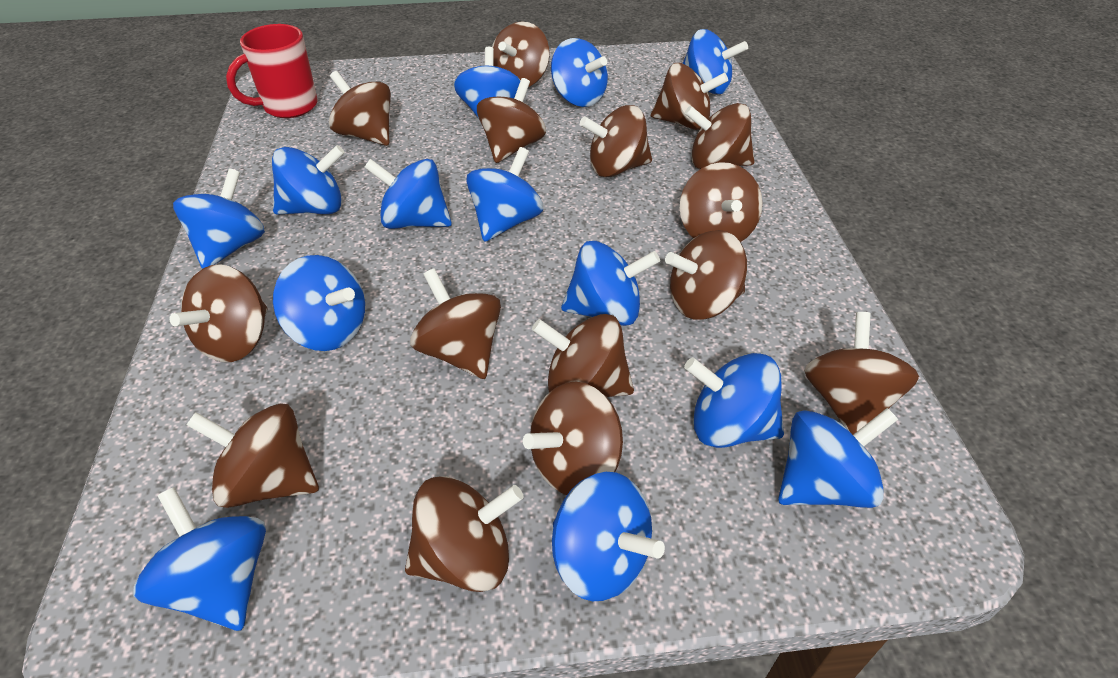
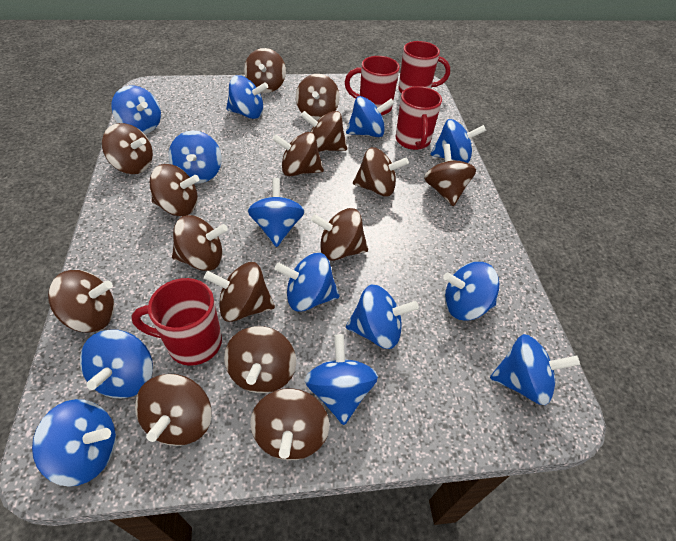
red mug: 1 -> 4

